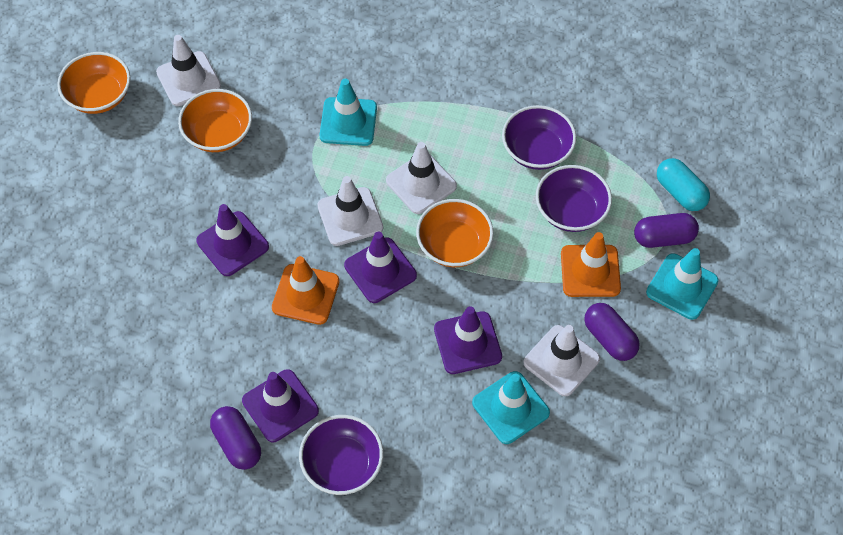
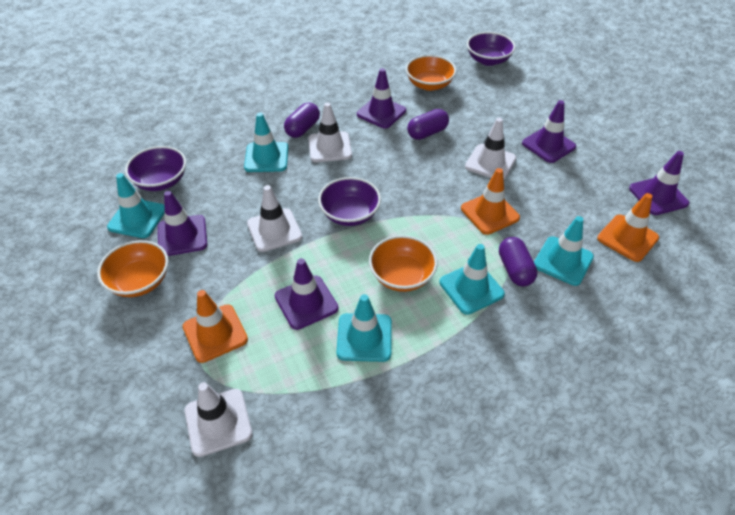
orange traffic cone: 2 -> 3
purple traffic cone: 4 -> 5
turquoise capsule: 1 -> 0
turquoise traffic cone: 3 -> 5

